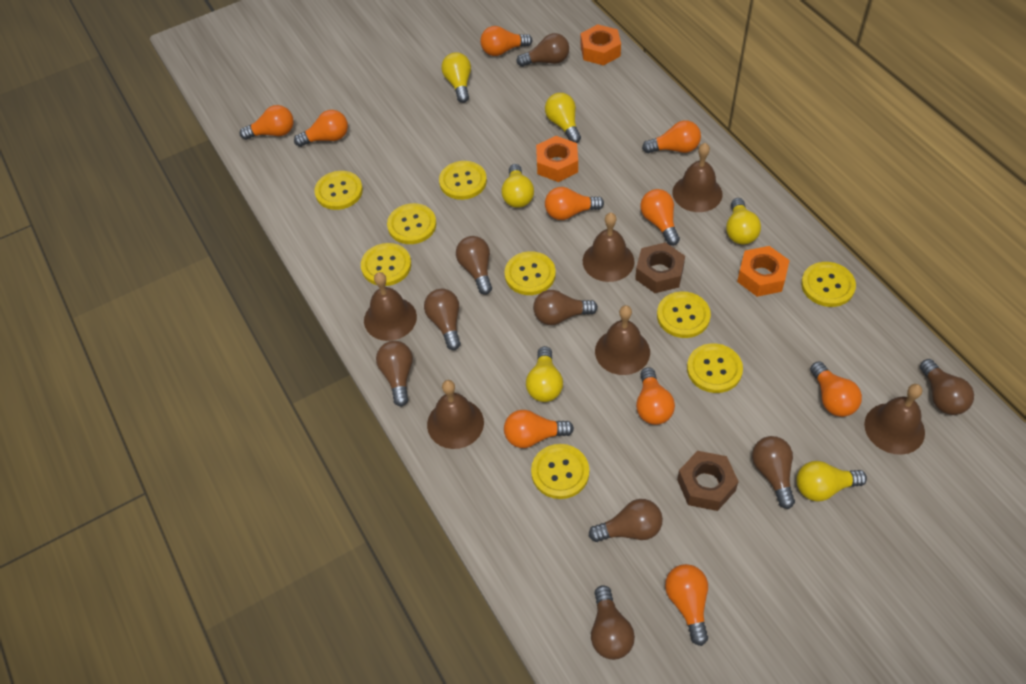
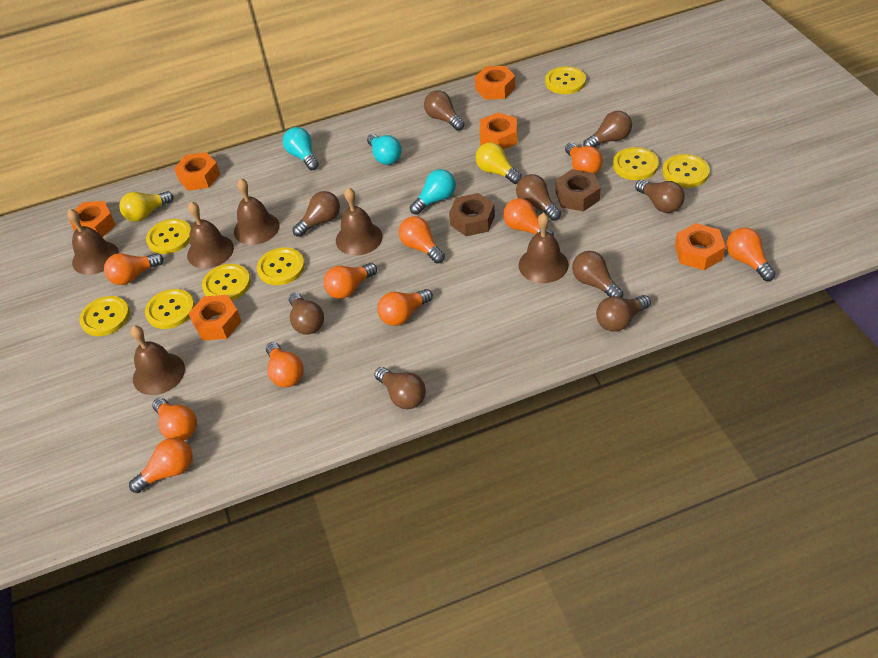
orange nut: 3 -> 6
turquoise light bulb: 0 -> 3
yellow button: 9 -> 8
yellow light bulb: 6 -> 2

